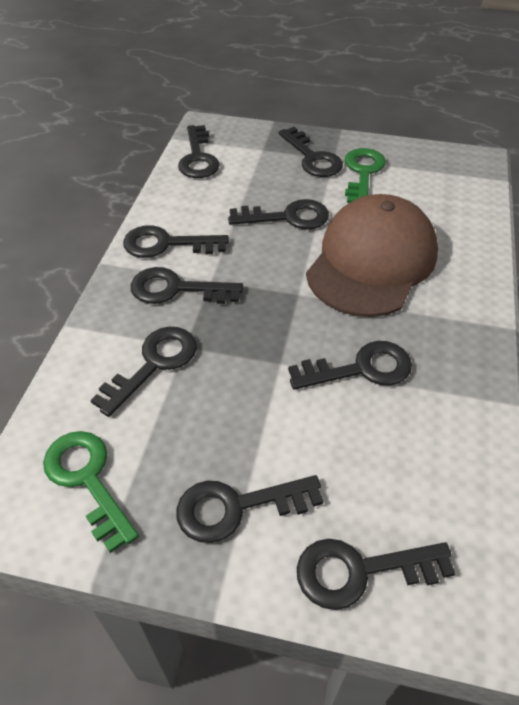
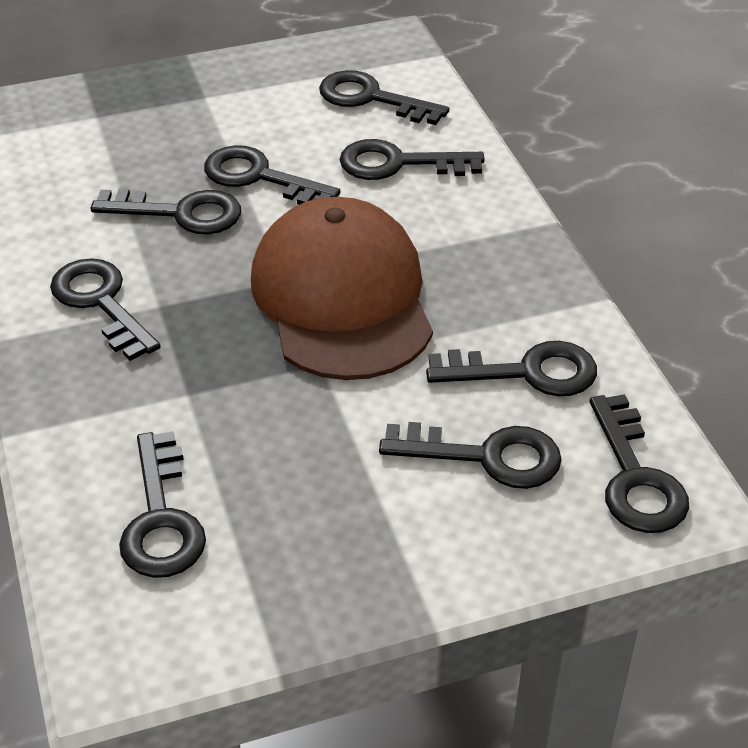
green key: 2 -> 0

